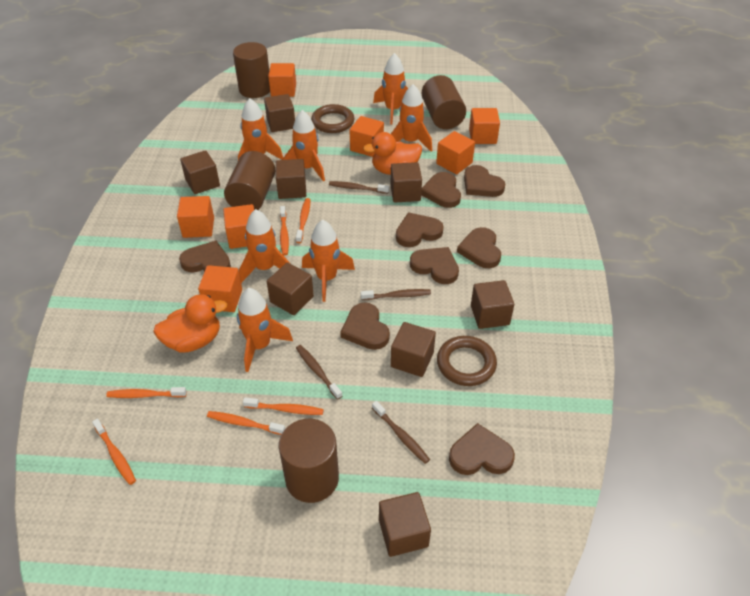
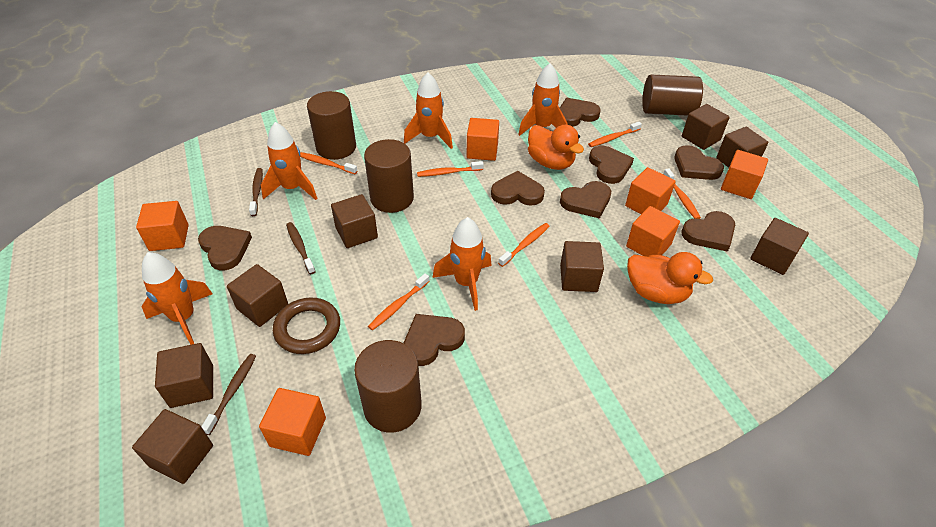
brown ring: 2 -> 1
brown toothbrush: 4 -> 3
orange cube: 7 -> 6
orange rocket: 7 -> 5

